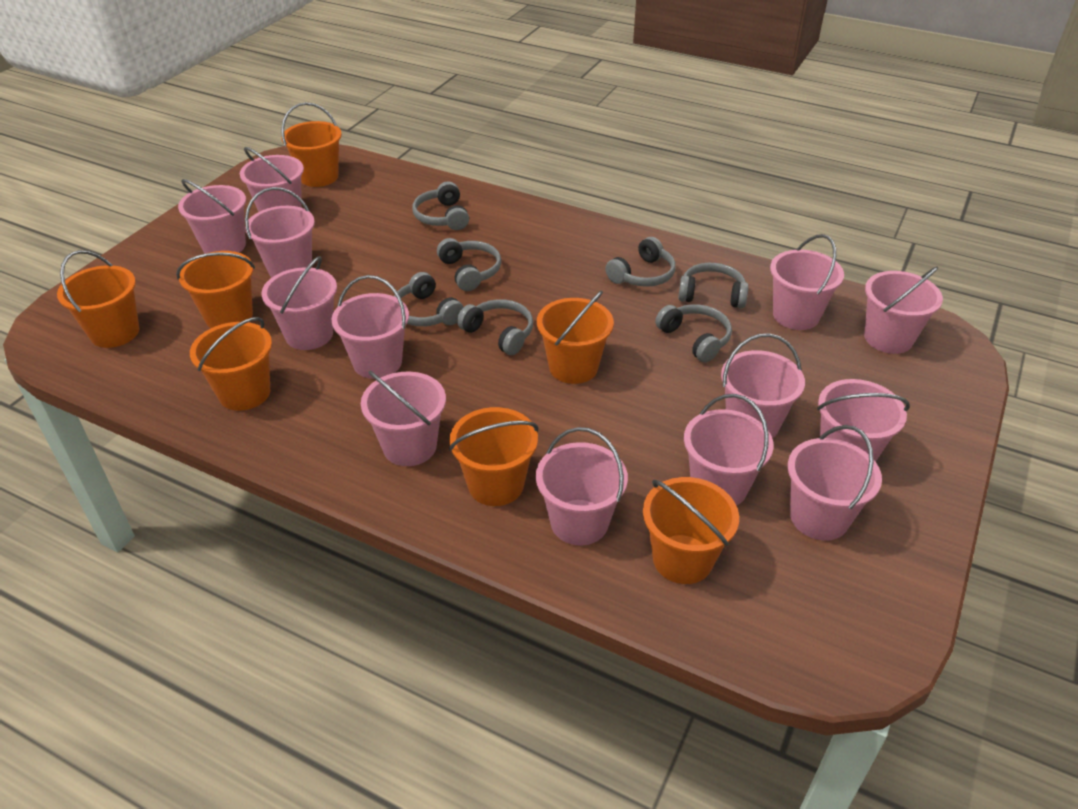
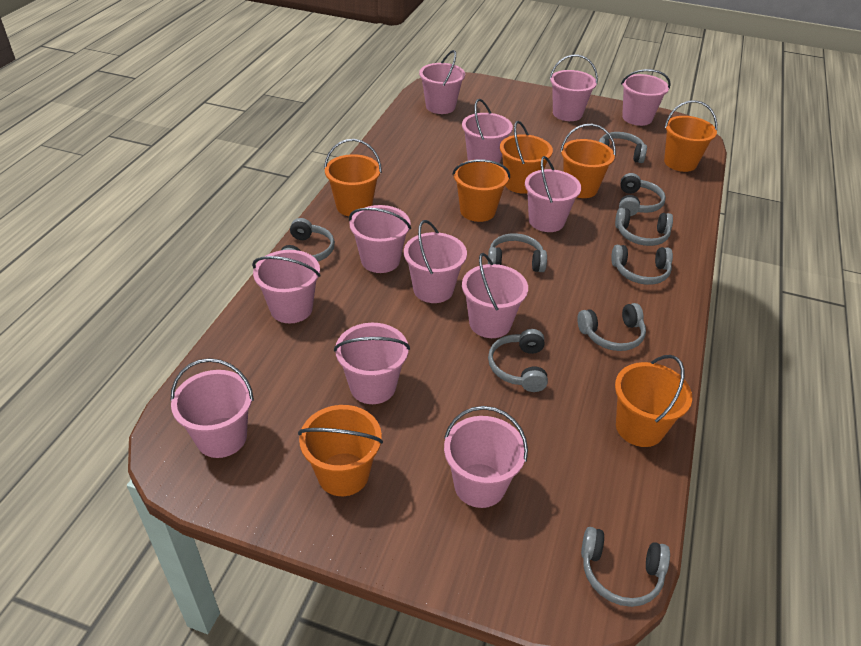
grey headphones: 7 -> 9
pink bucket: 13 -> 12

